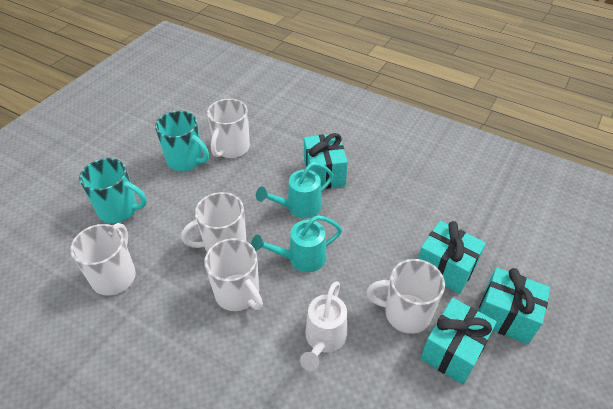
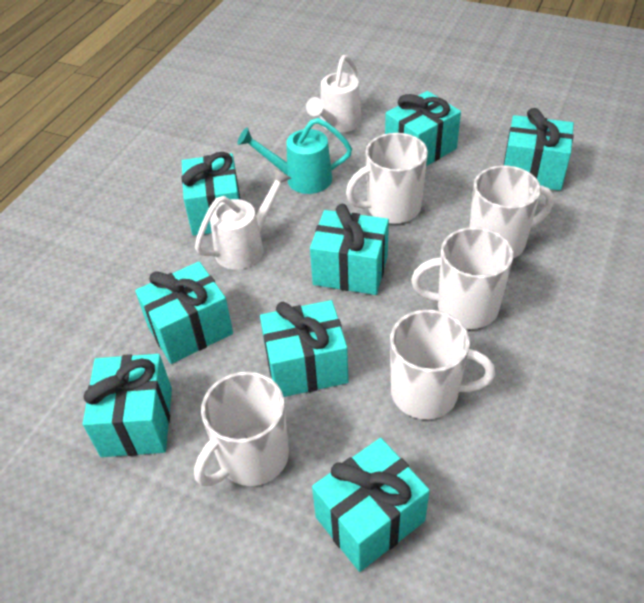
turquoise gift: 4 -> 8
turquoise mug: 2 -> 0
turquoise watering can: 2 -> 1
white watering can: 1 -> 2

